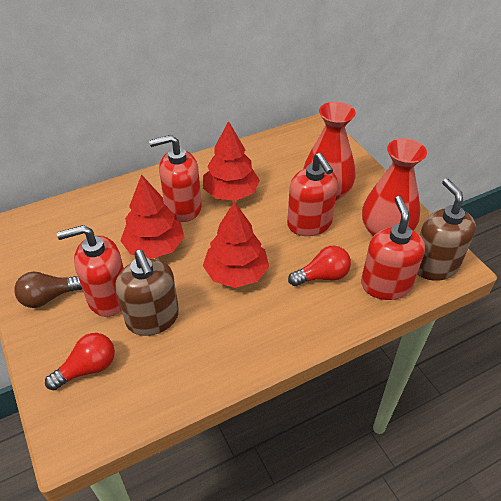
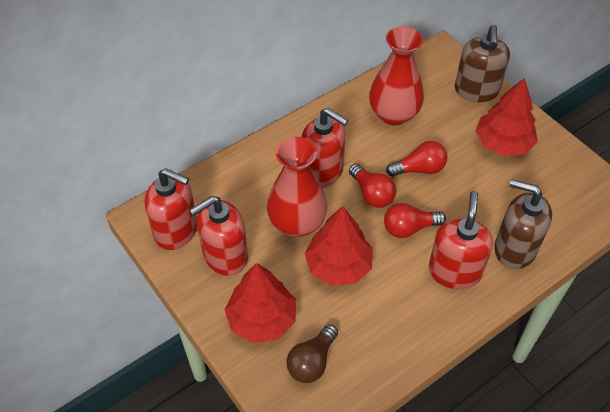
red light bulb: 2 -> 3

